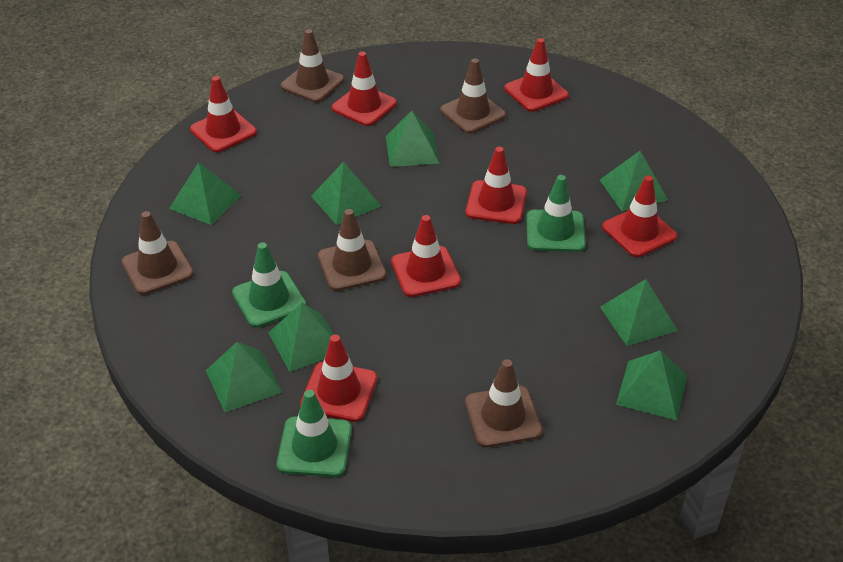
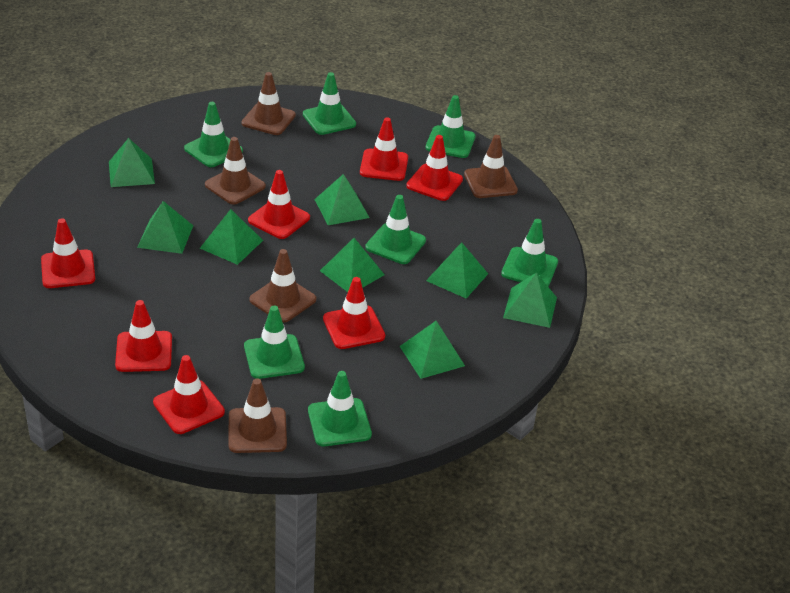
green traffic cone: 3 -> 7

